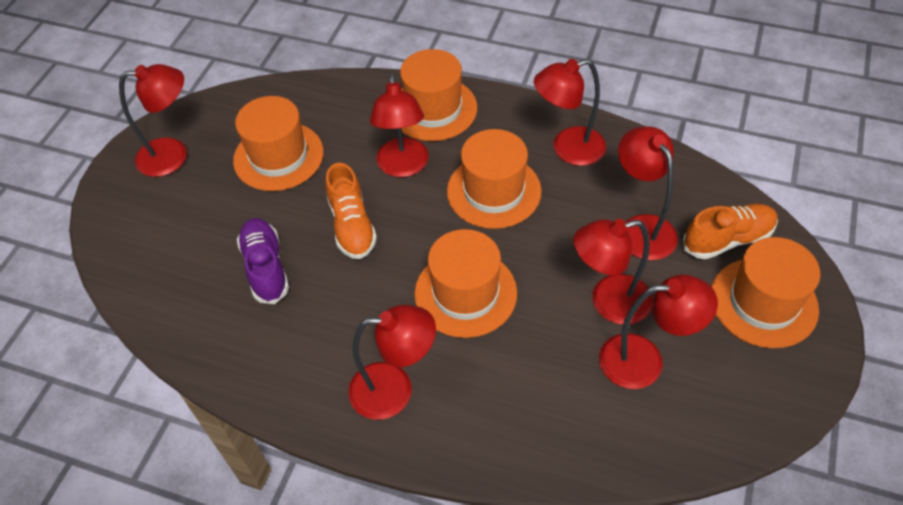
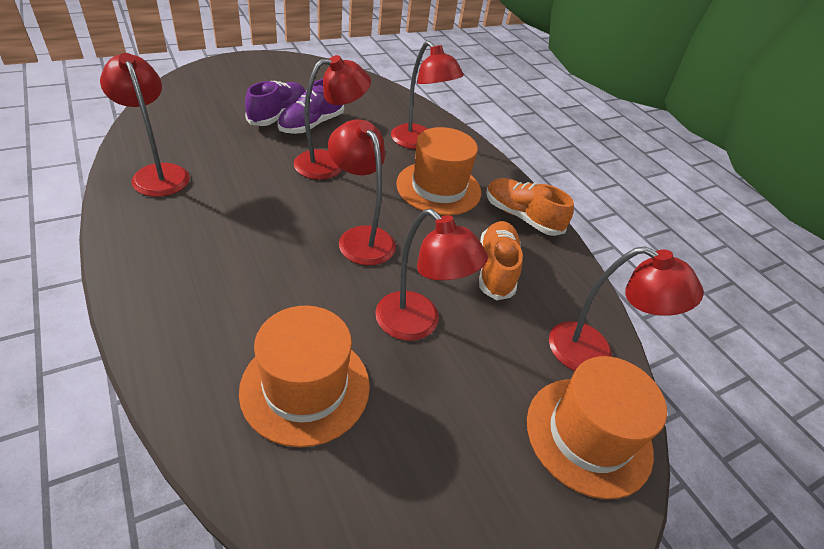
orange hat: 5 -> 3
purple shoe: 1 -> 2
red lamp: 7 -> 6

